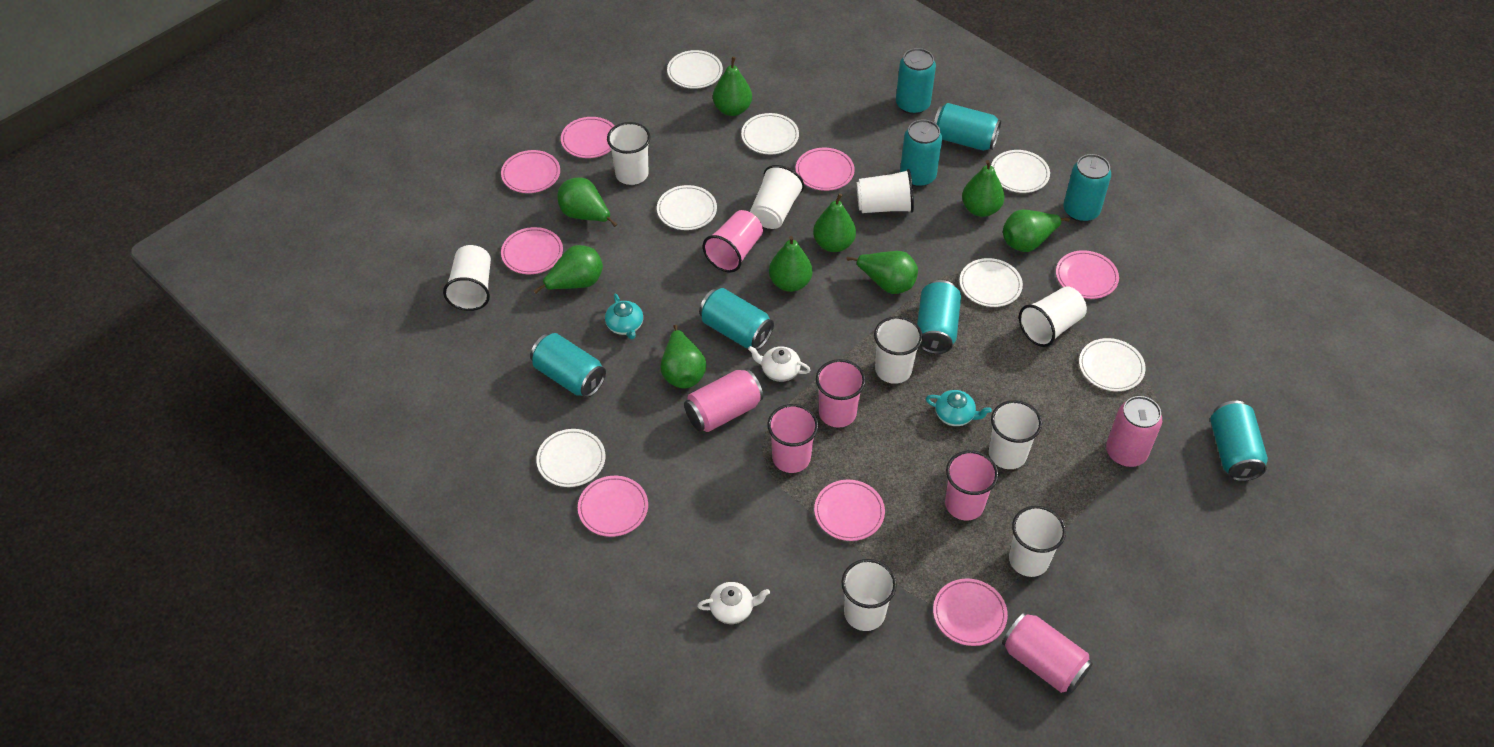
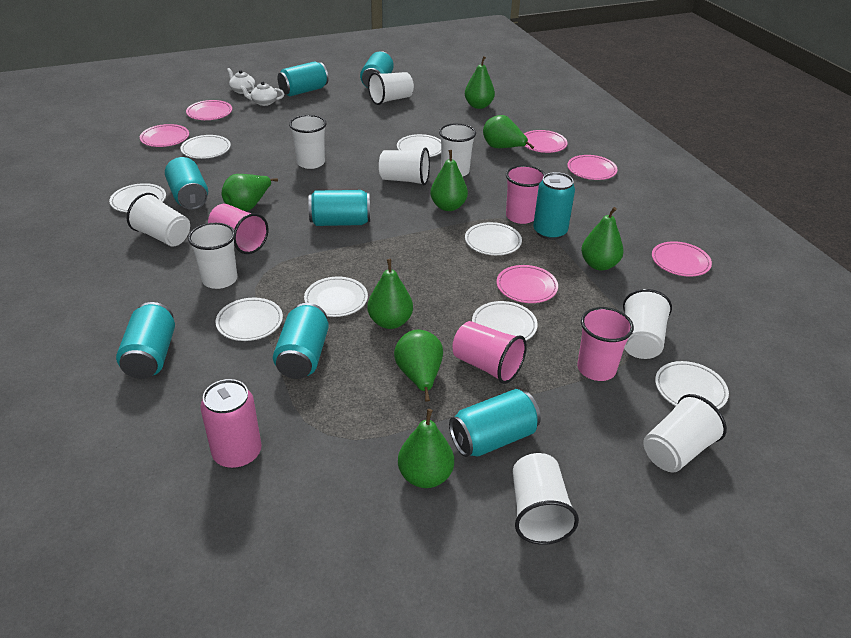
green pear: 9 -> 8
pink can: 3 -> 1
pink plate: 8 -> 6
turquoise teapot: 2 -> 0
white plate: 7 -> 8

